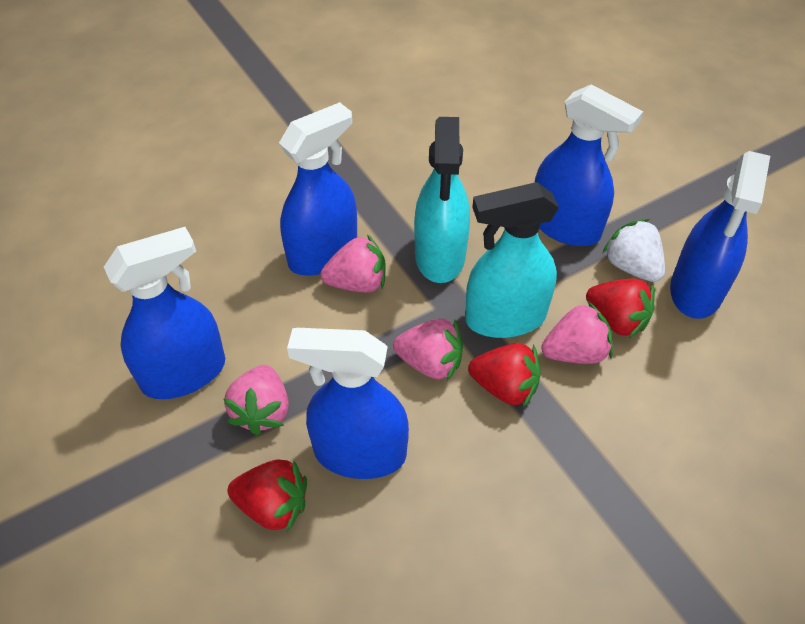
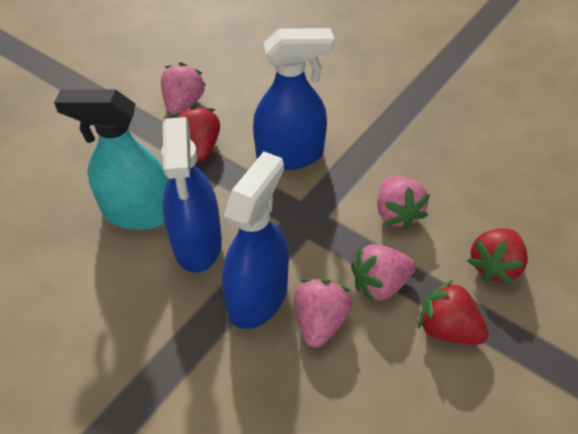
blue spray bottle: 5 -> 3
turquoise spray bottle: 2 -> 1
white strawberry: 1 -> 0

